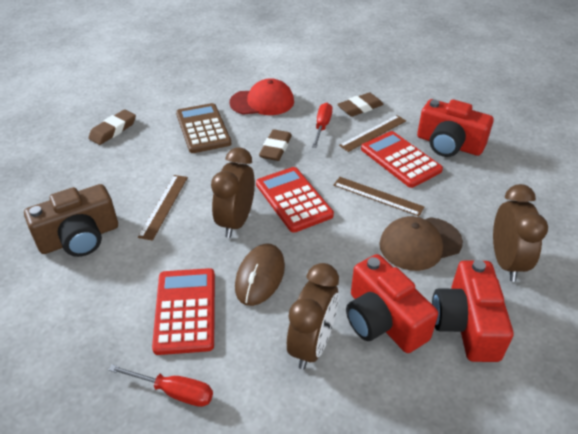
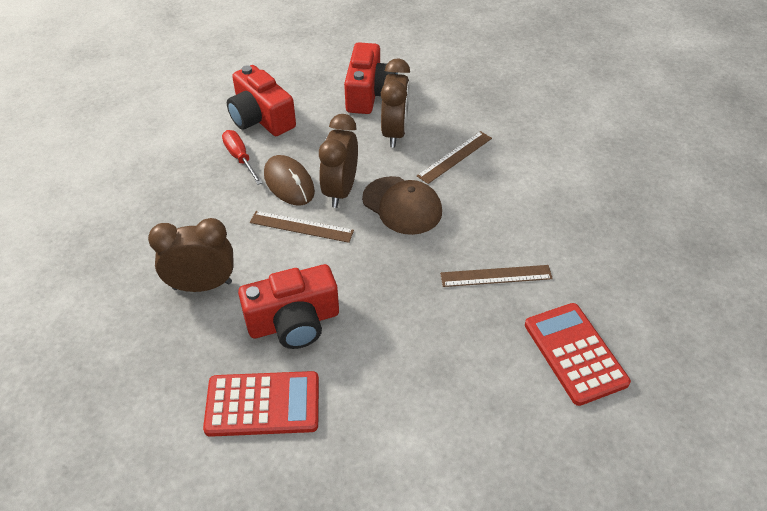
brown calculator: 1 -> 0
brown camera: 1 -> 0
brown eraser: 3 -> 0
red calculator: 3 -> 2
red cap: 1 -> 0
red screwdriver: 2 -> 1

